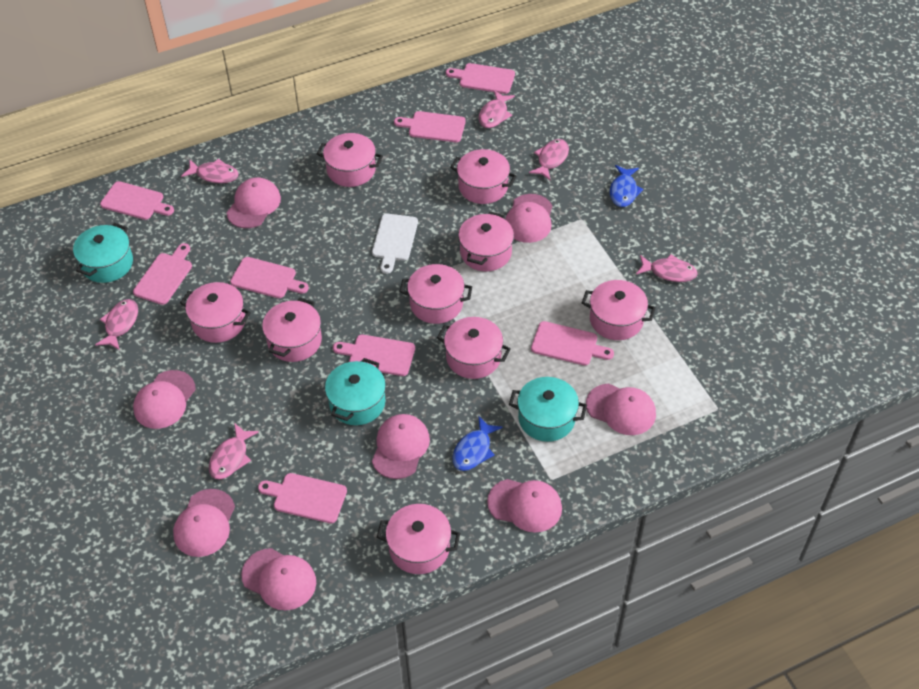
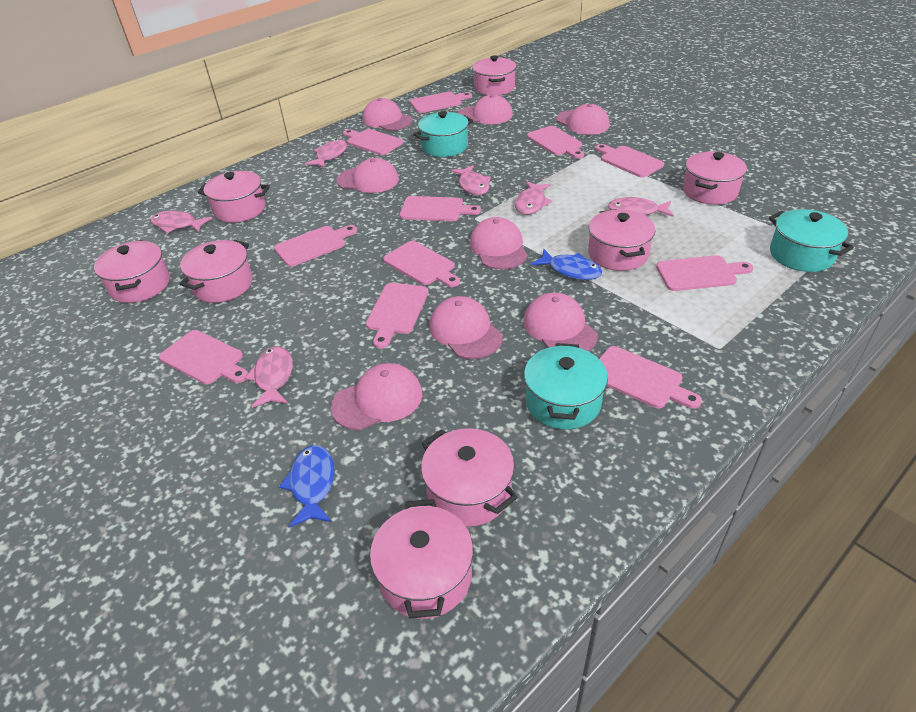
pink cutting board: 8 -> 11
pink pot: 9 -> 8
white cutting board: 1 -> 0

